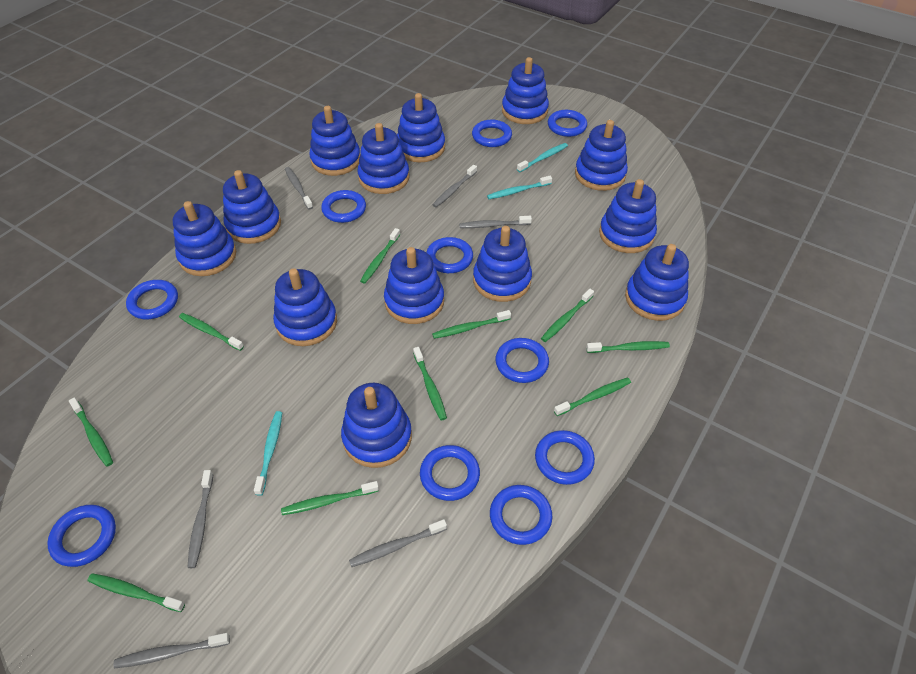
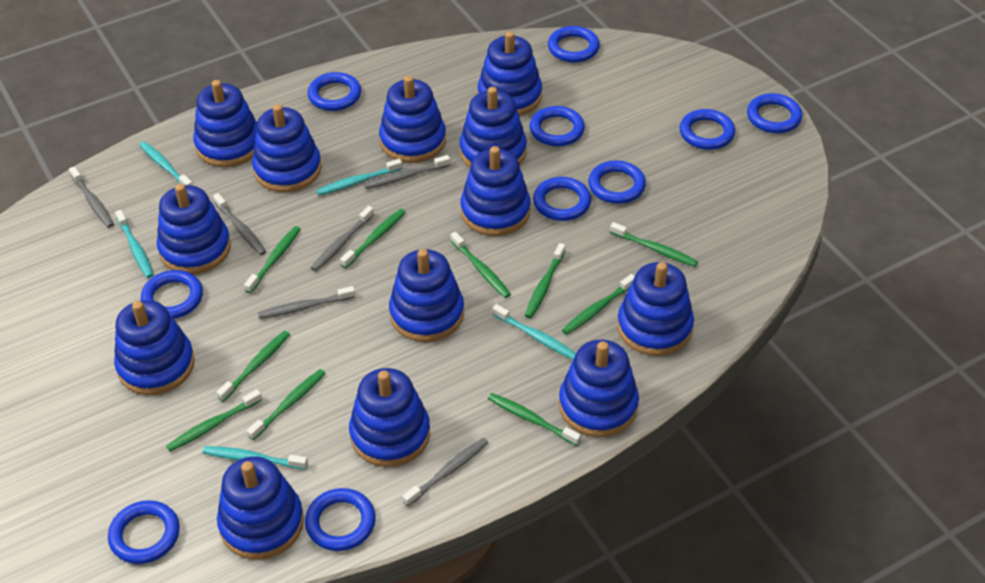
turquoise toothbrush: 3 -> 5

